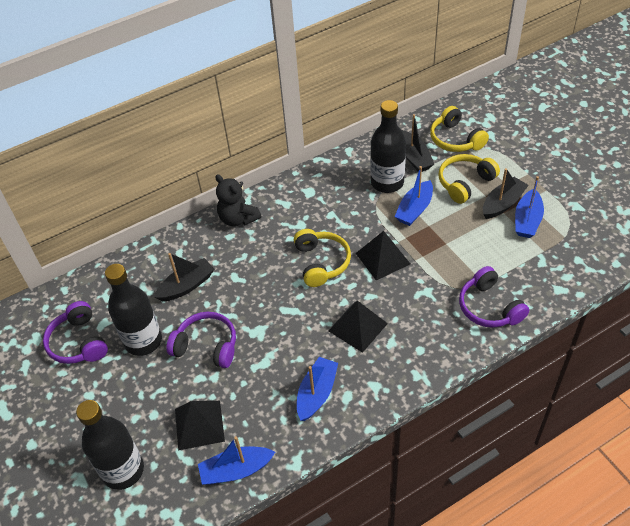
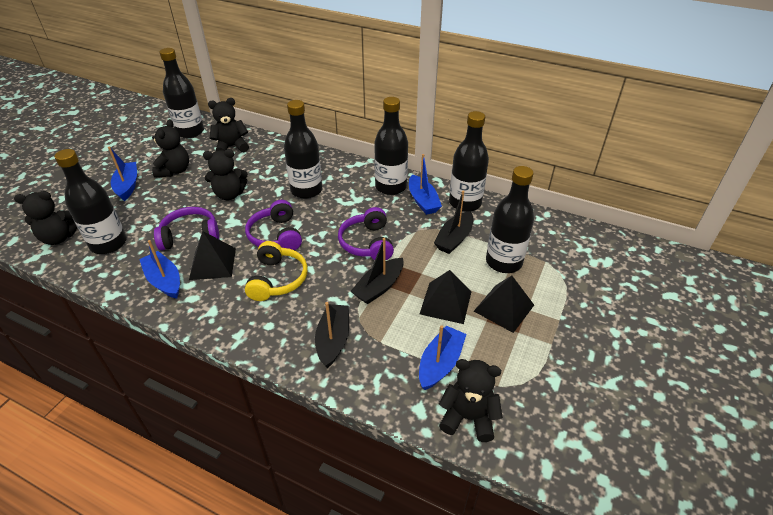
black bottle: 3 -> 6
black teddy bear: 1 -> 5
yellow headphones: 3 -> 1

